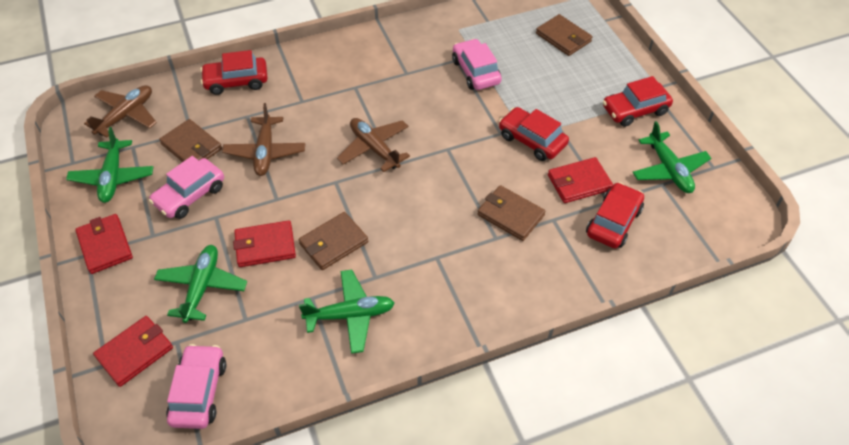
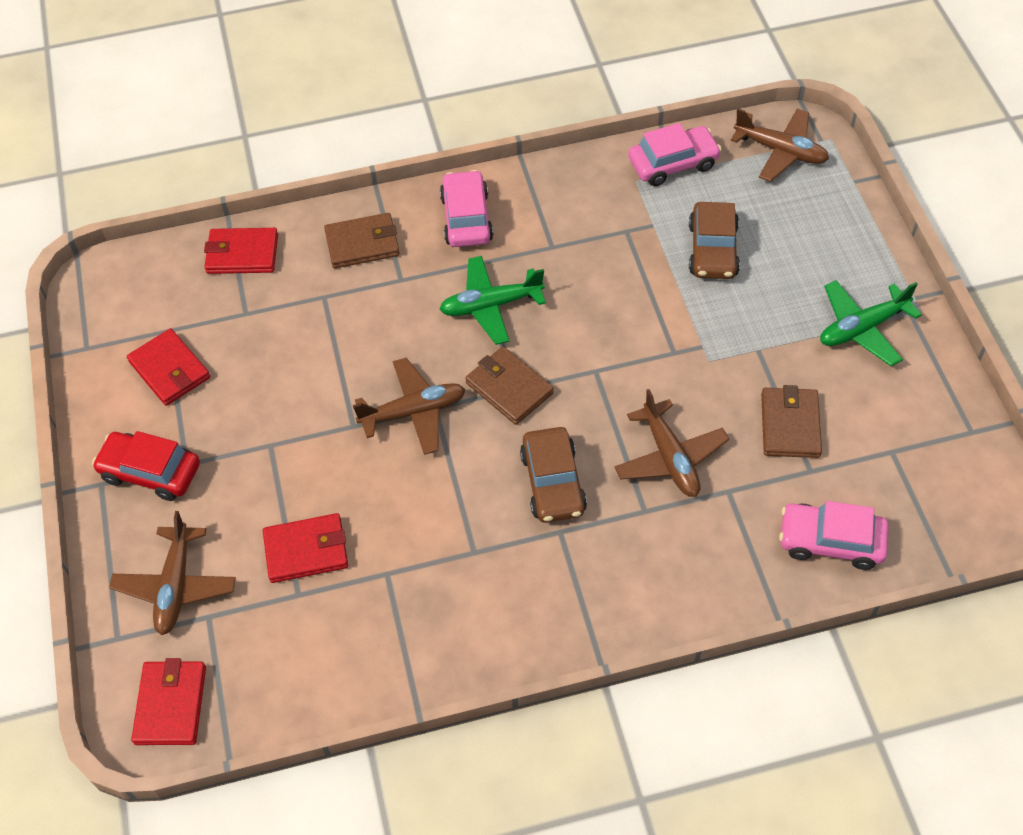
brown car: 0 -> 2
brown plane: 3 -> 4
brown wallet: 4 -> 3
green plane: 4 -> 2
red car: 4 -> 1

